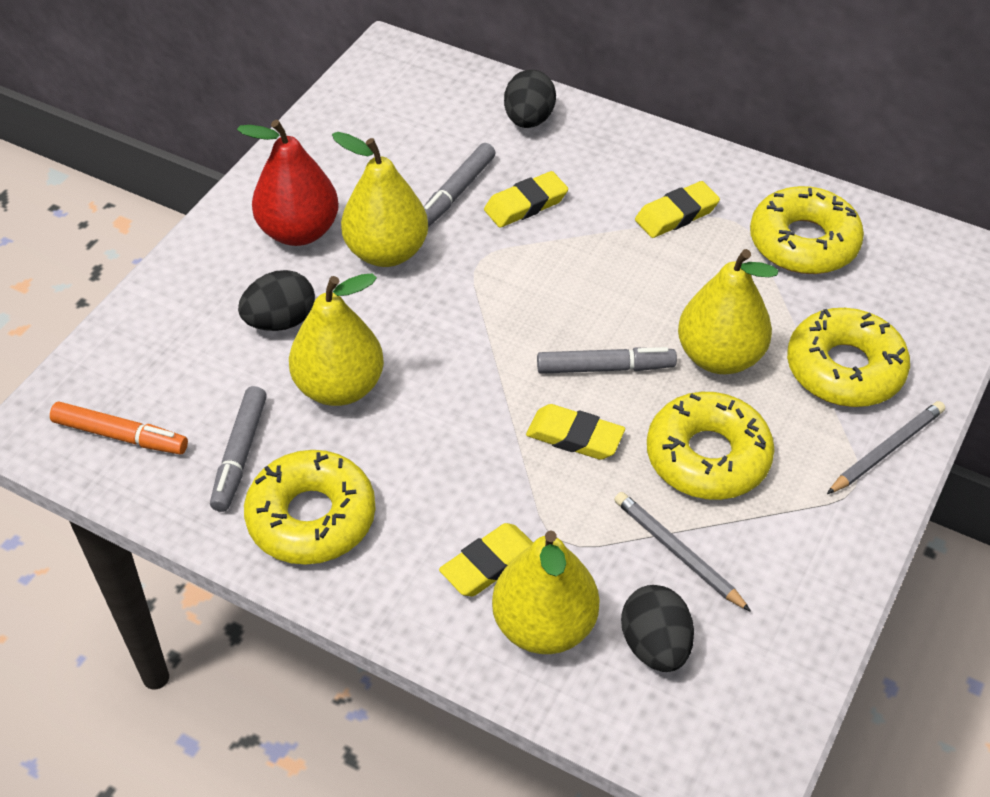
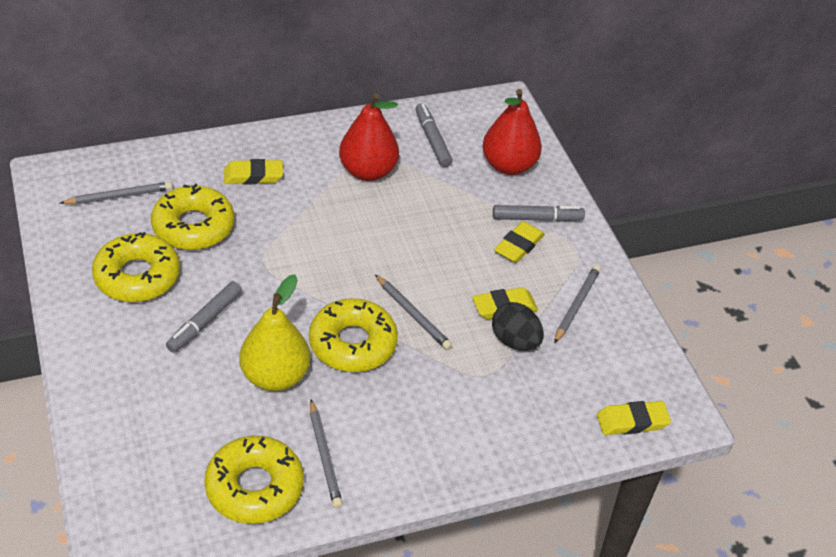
black egg: 3 -> 1
grey pencil: 2 -> 4
orange marker: 1 -> 0
red pear: 1 -> 2
yellow pear: 4 -> 1

